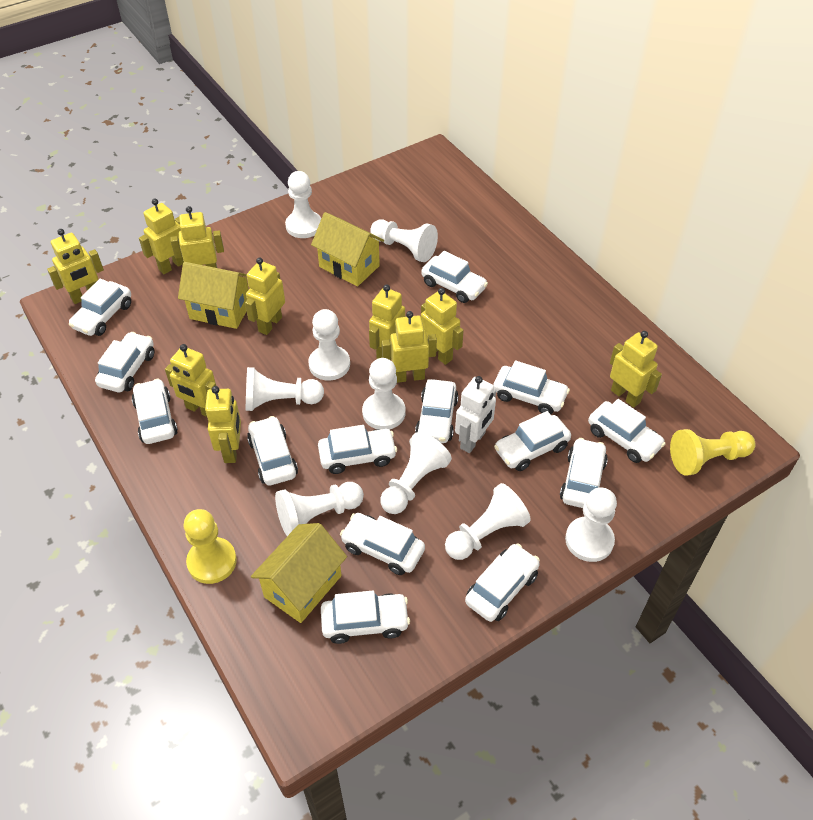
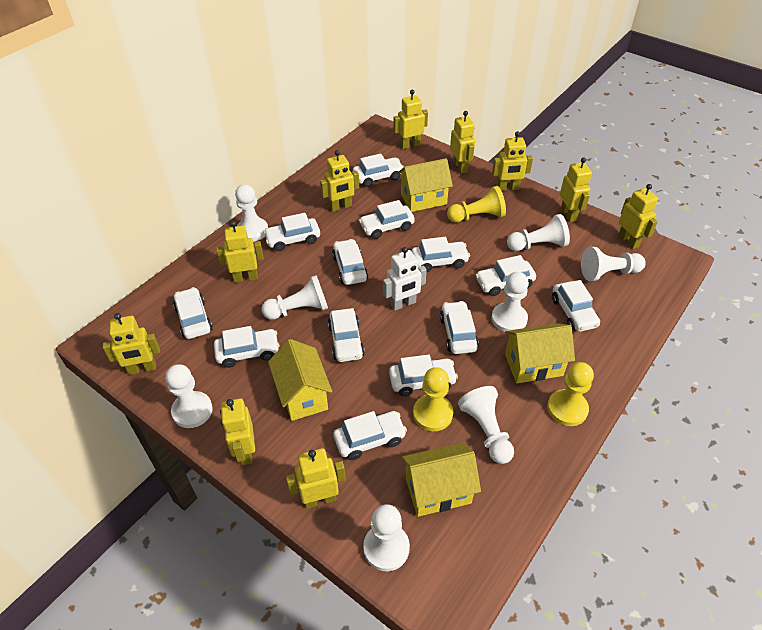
white car: 14 -> 13
white pawn: 9 -> 8
yellow house: 3 -> 4
yellow pawn: 2 -> 3

